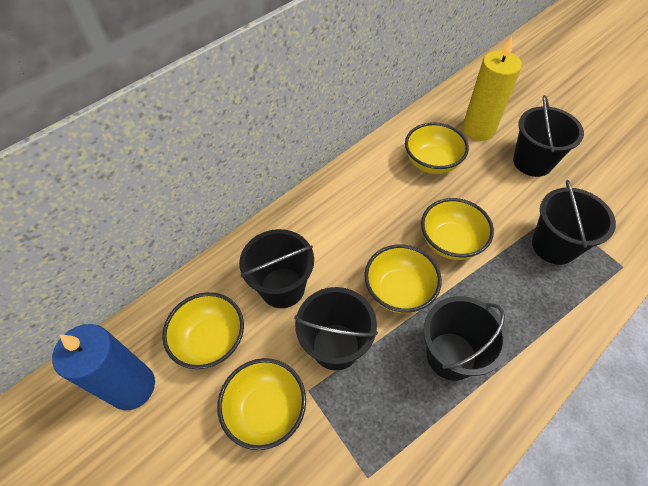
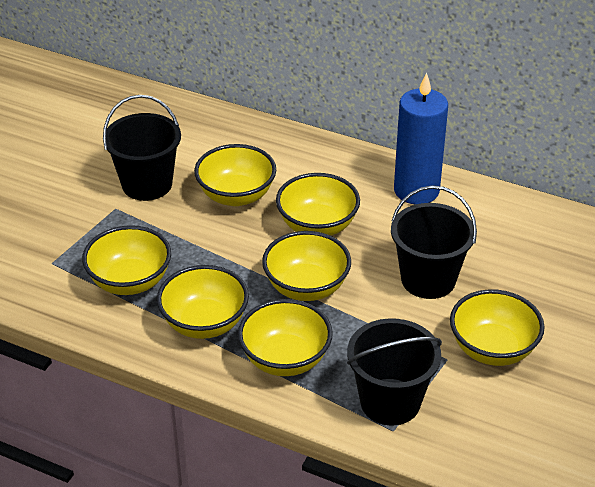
black bucket: 5 -> 3
yellow bowl: 5 -> 7
yellow candle: 1 -> 0

